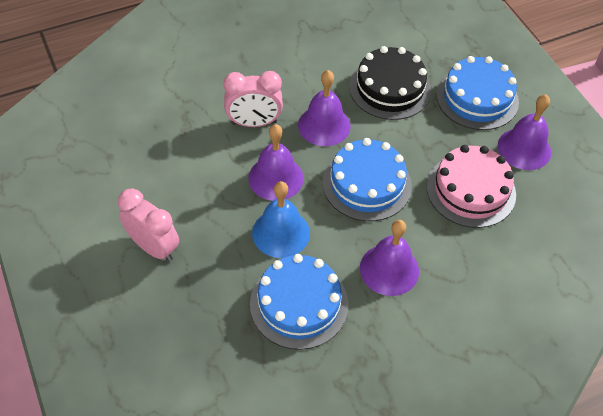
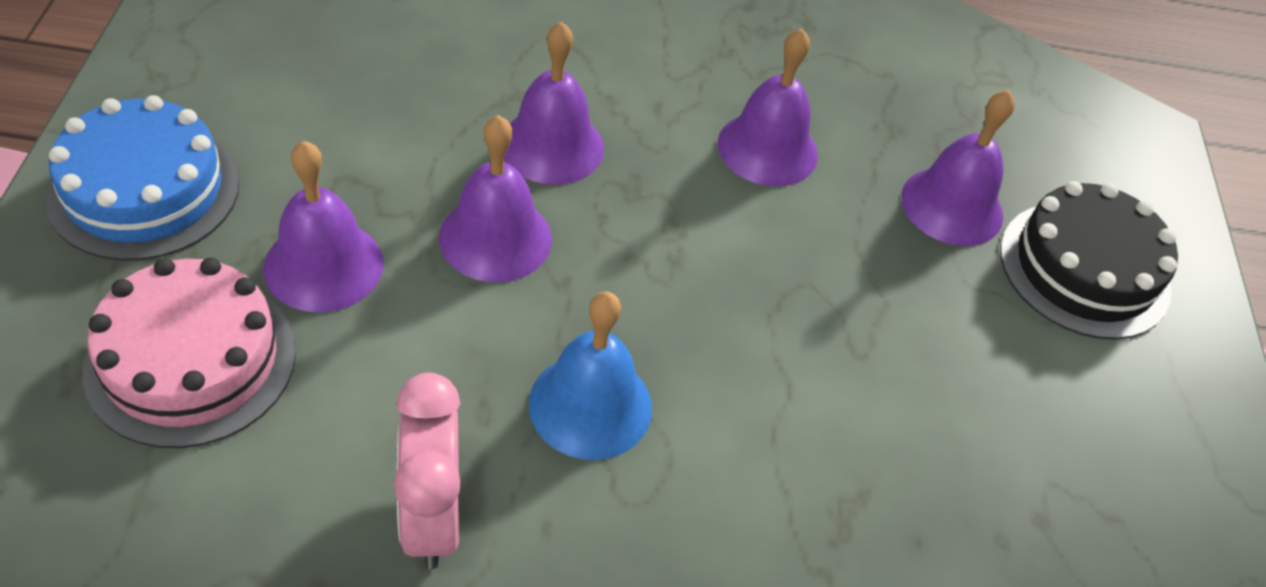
blue cake: 3 -> 1
pink clock: 2 -> 1
purple bell: 4 -> 5

